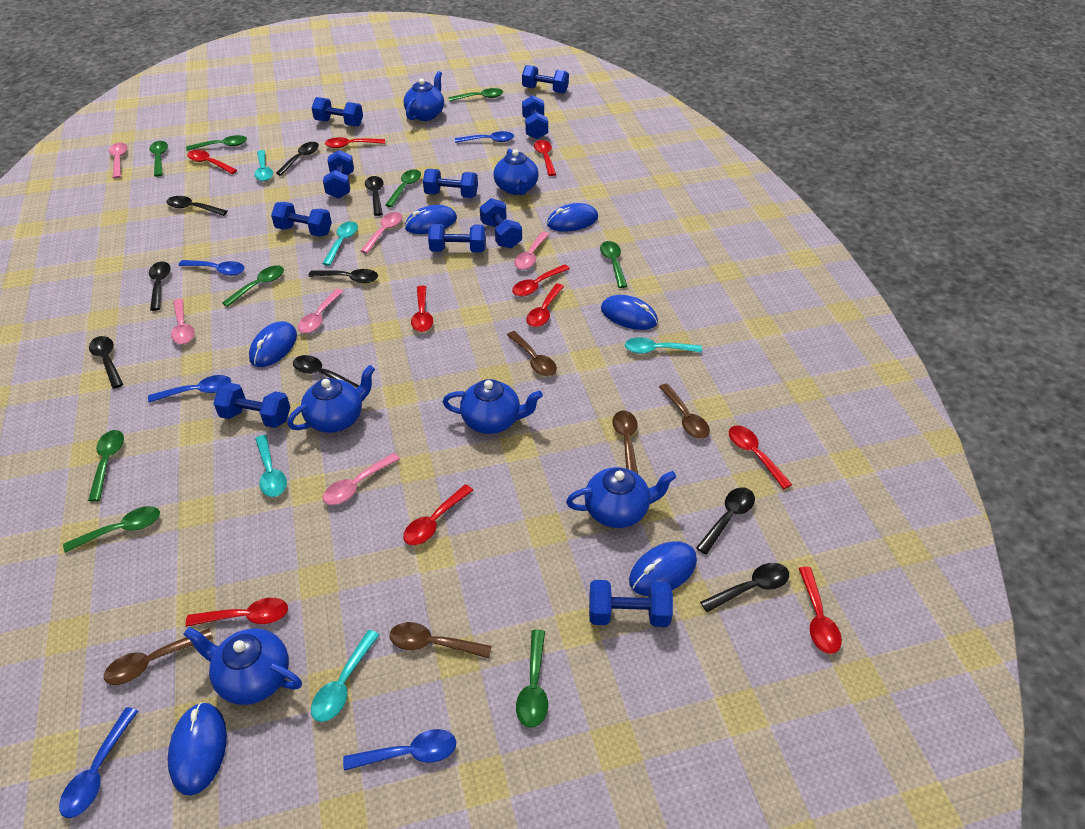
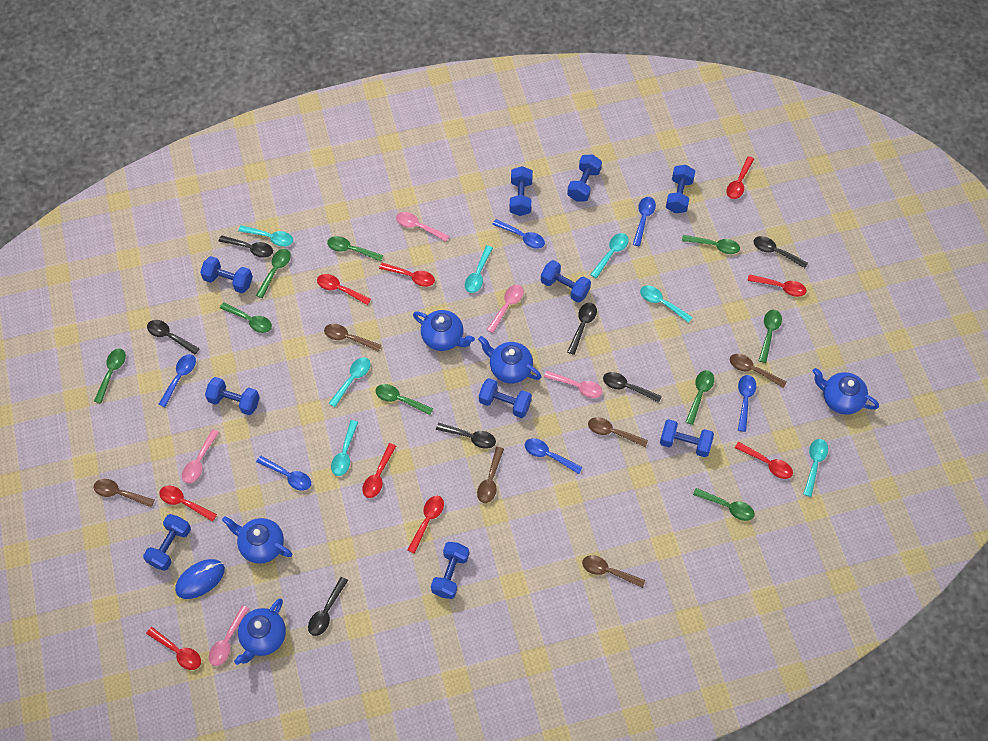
black spoon: 9 -> 7
blue mouse: 6 -> 1
blue spoon: 5 -> 6
blue teapot: 6 -> 5
brown spoon: 5 -> 6
pink spoon: 6 -> 5
red spoon: 10 -> 9
turquoise spoon: 5 -> 7

